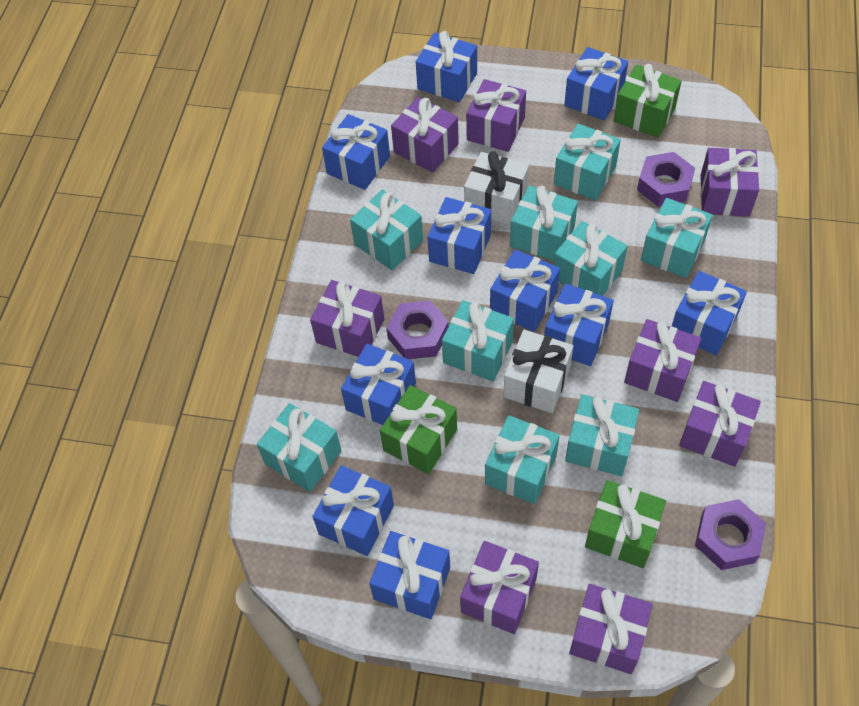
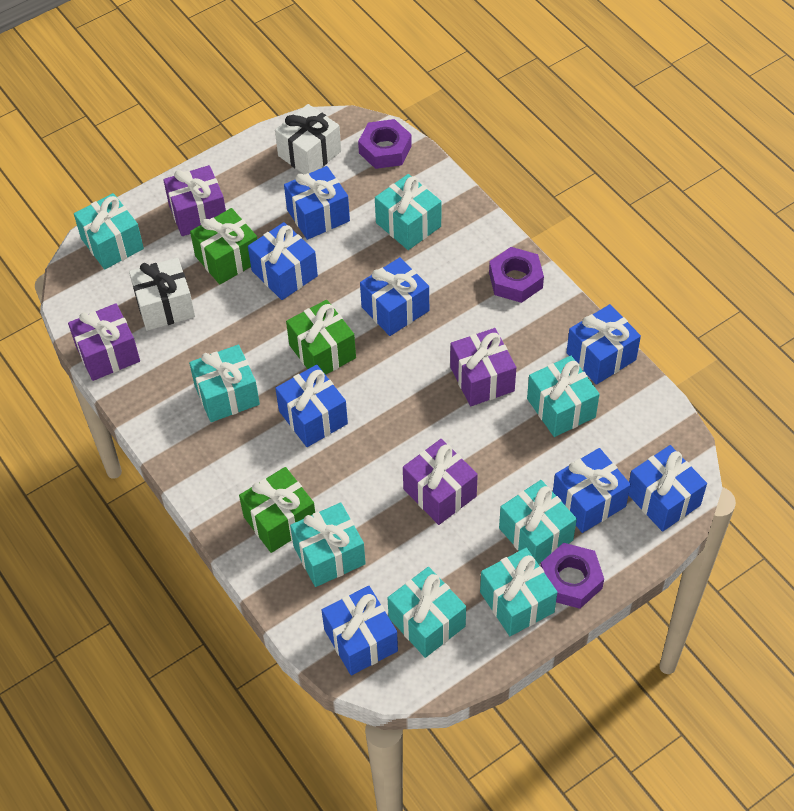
blue gift: 10 -> 8
purple gift: 8 -> 4
turquoise gift: 9 -> 8

